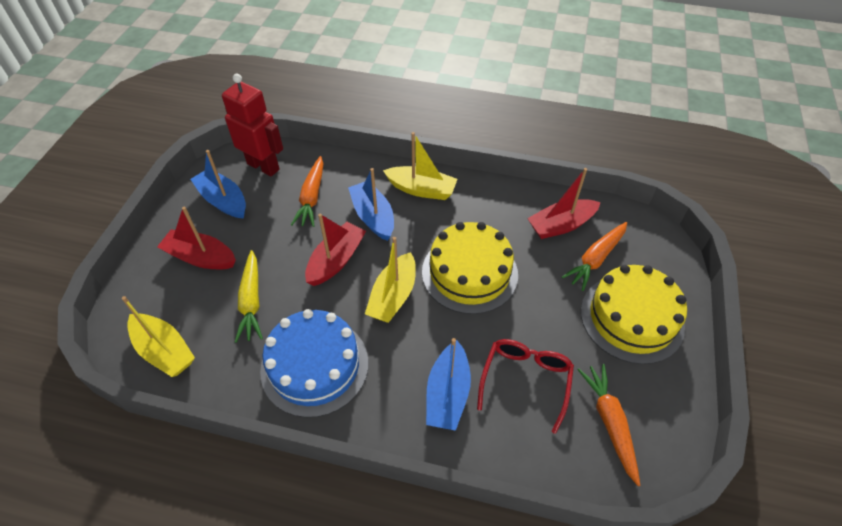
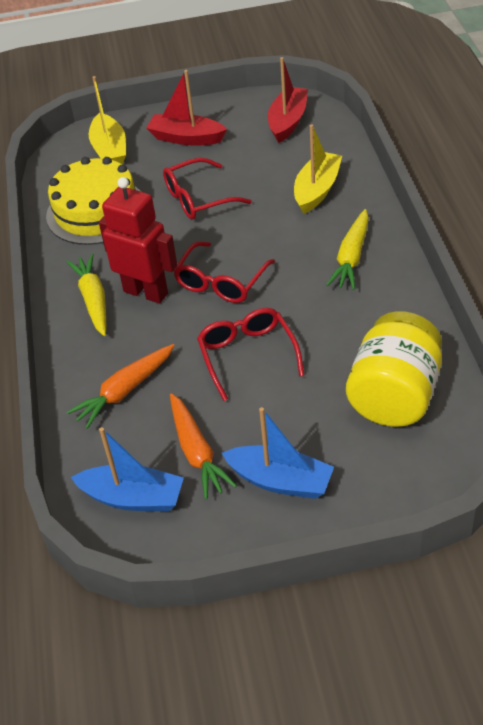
blue boat: 3 -> 2
blue cake: 1 -> 0
orange carrot: 3 -> 2
red boat: 3 -> 2
red glasses: 1 -> 3
yellow boat: 3 -> 2
yellow cake: 2 -> 1
yellow carrot: 1 -> 2
yellow jar: 0 -> 1

